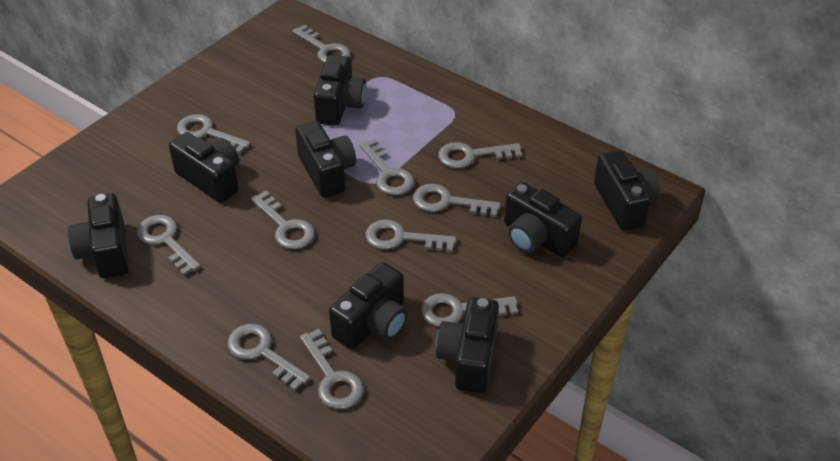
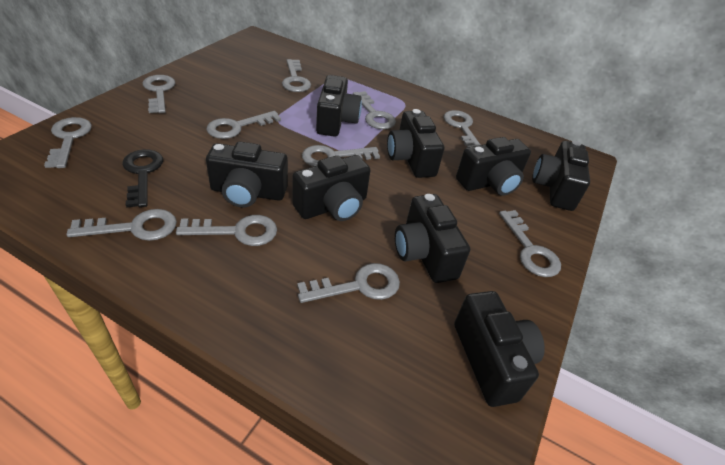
black key: 0 -> 1

